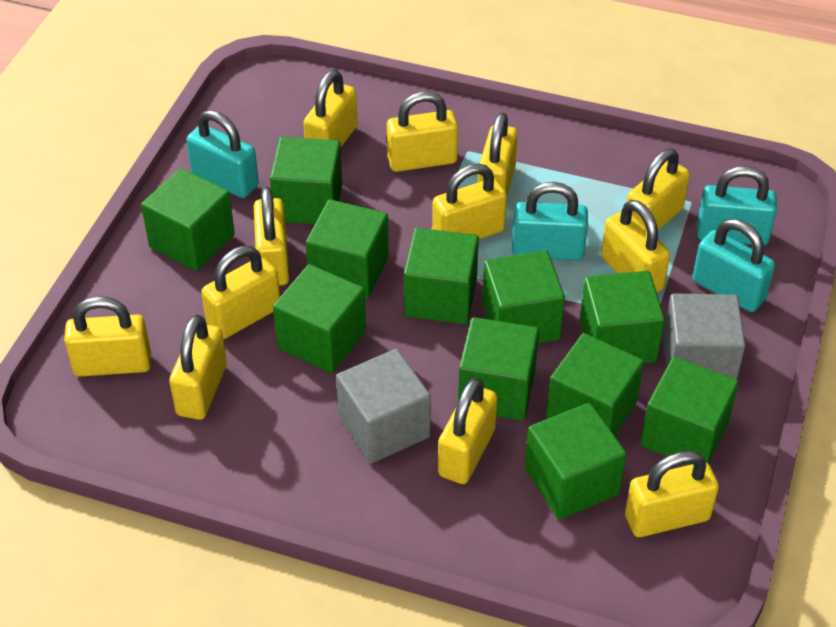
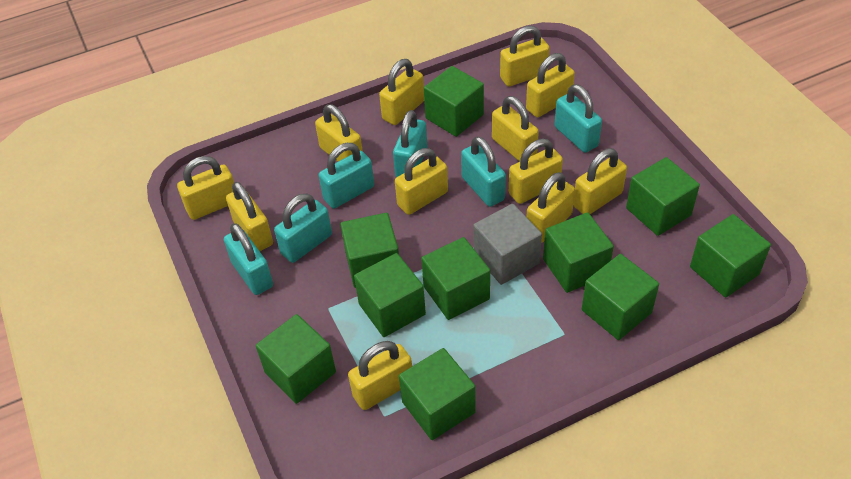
green cube: 11 -> 10
grey cube: 2 -> 1
turquoise padlock: 4 -> 6

